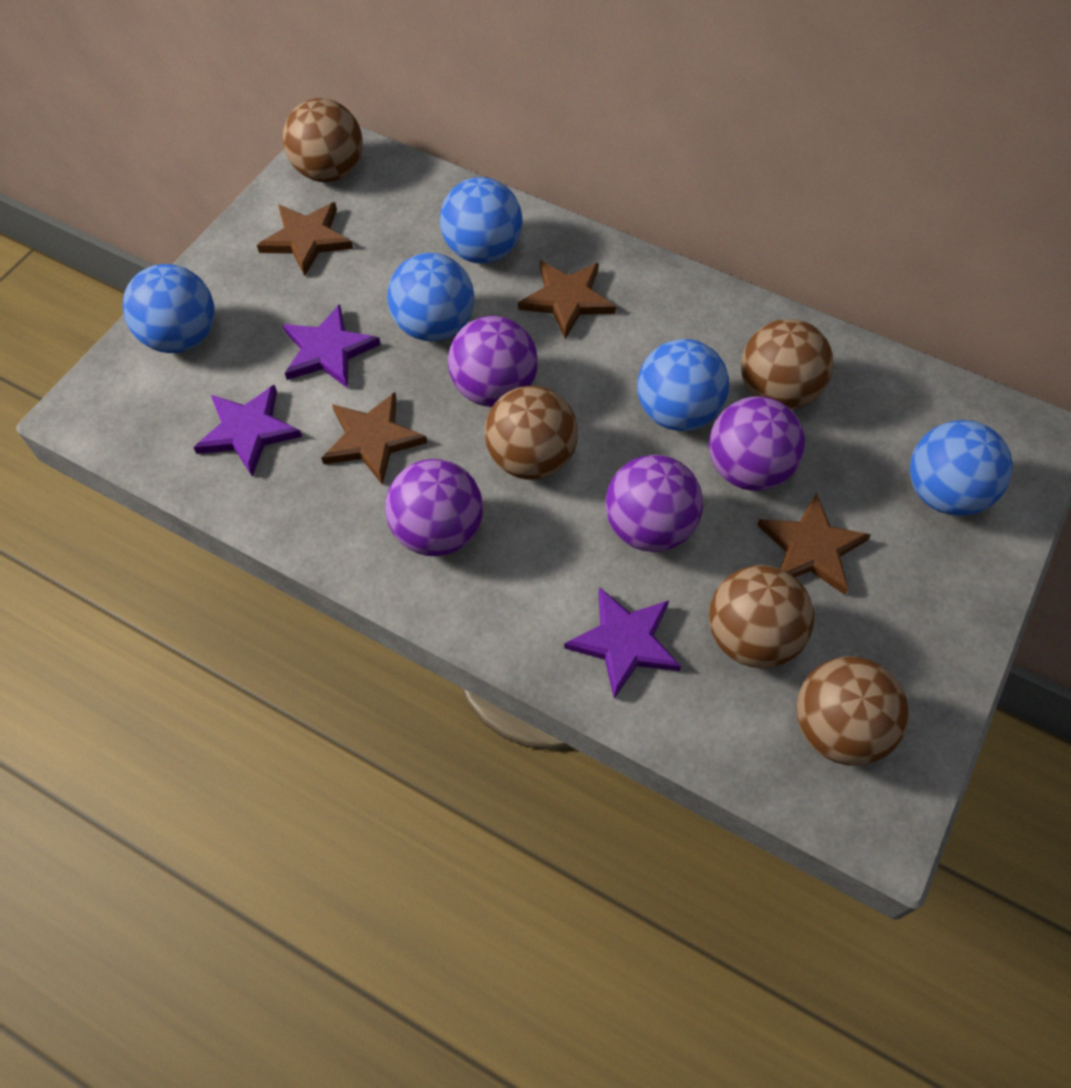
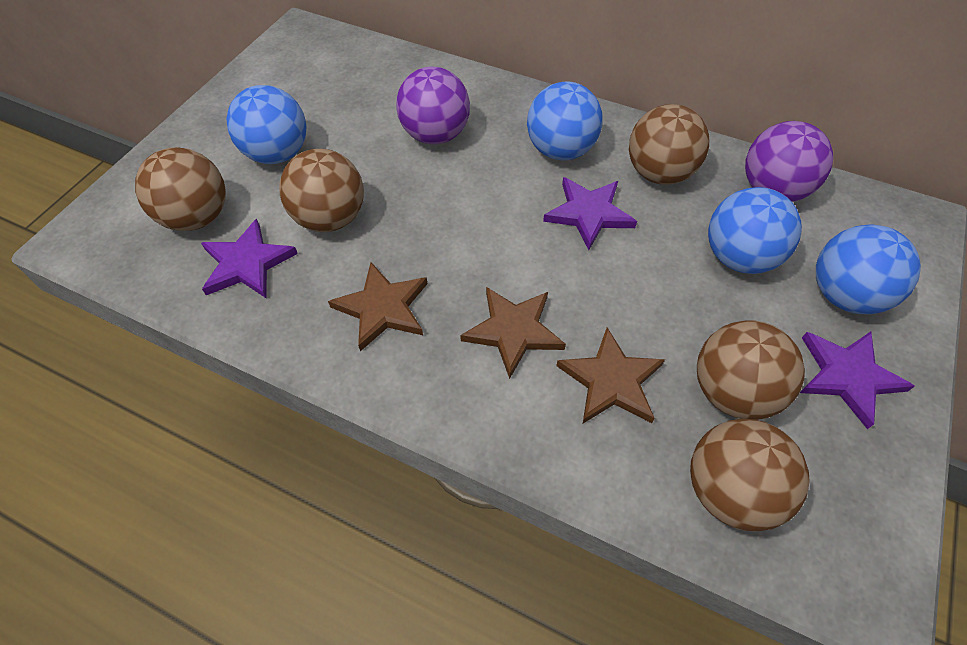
blue ball: 5 -> 4
brown star: 4 -> 3
purple ball: 4 -> 2

